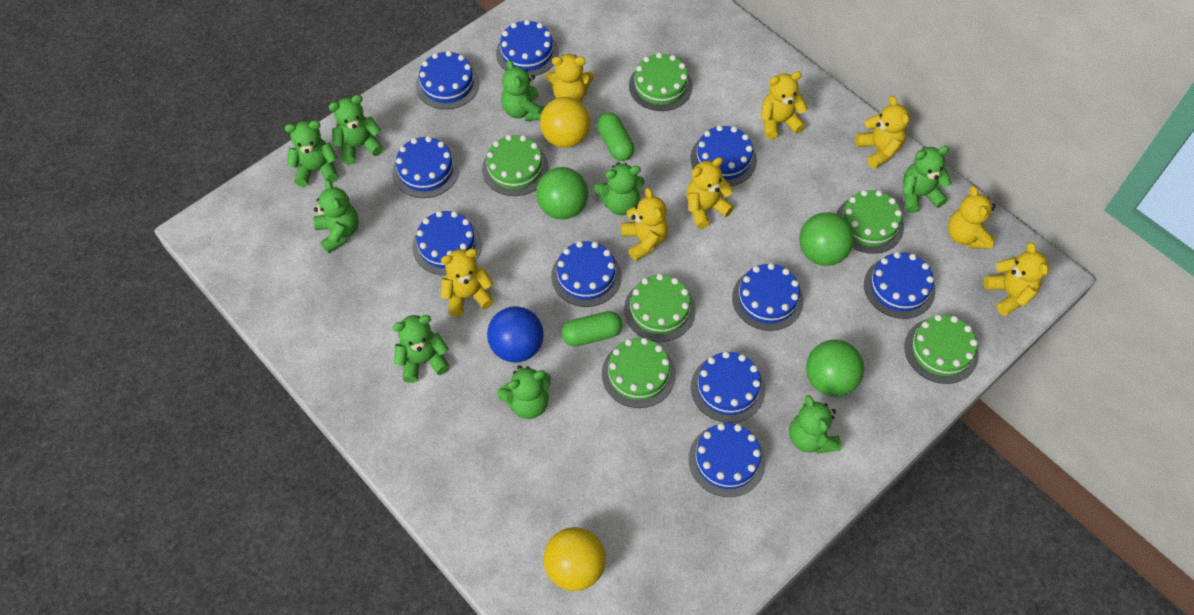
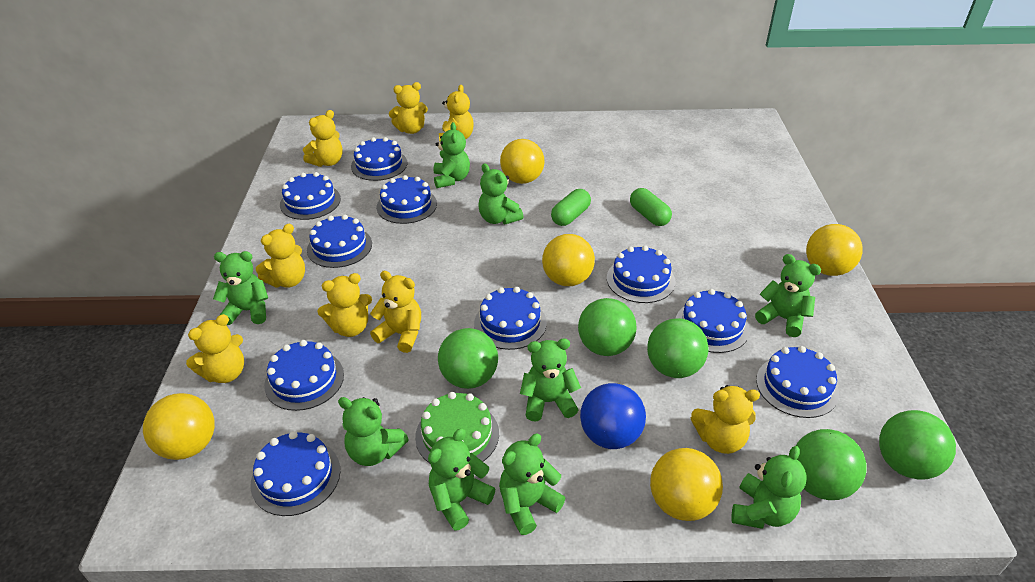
green ball: 3 -> 5
green cake: 6 -> 1
yellow ball: 2 -> 5

